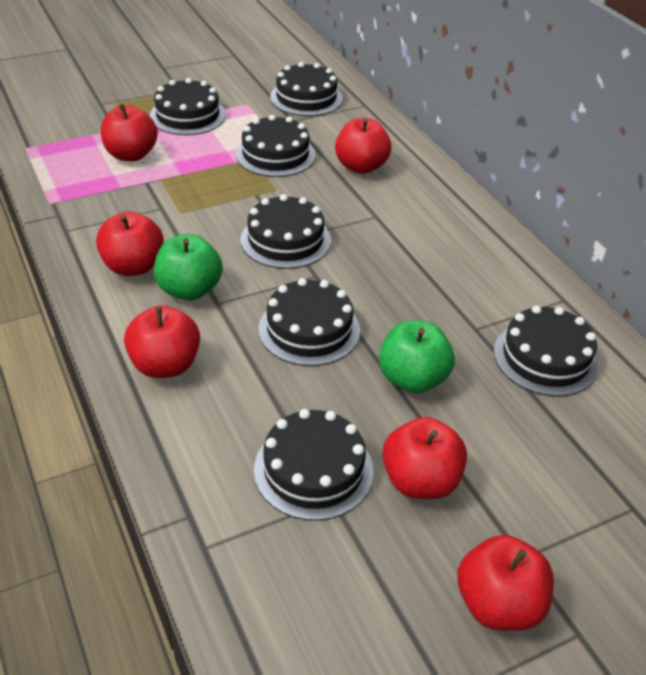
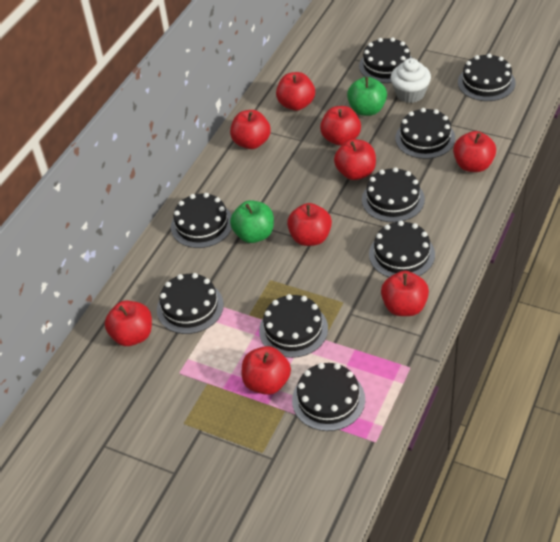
black cake: 7 -> 9
red apple: 6 -> 9
white cupcake: 0 -> 1

